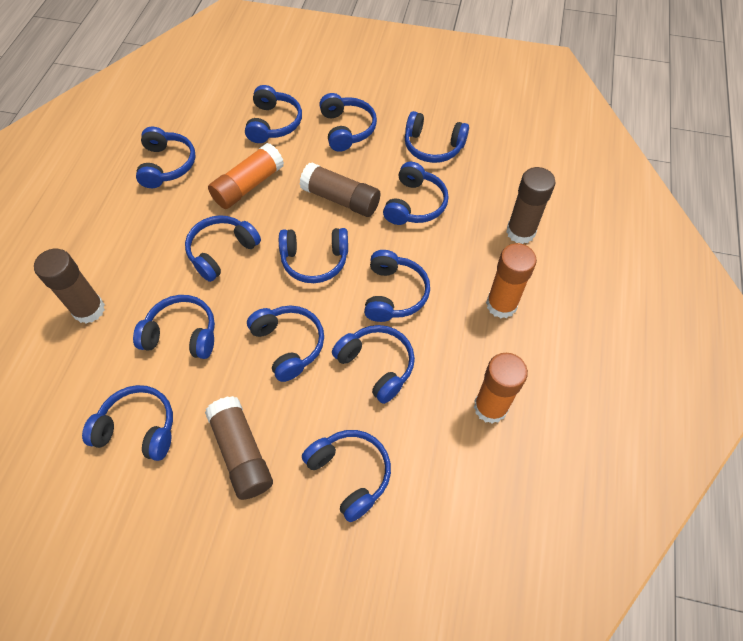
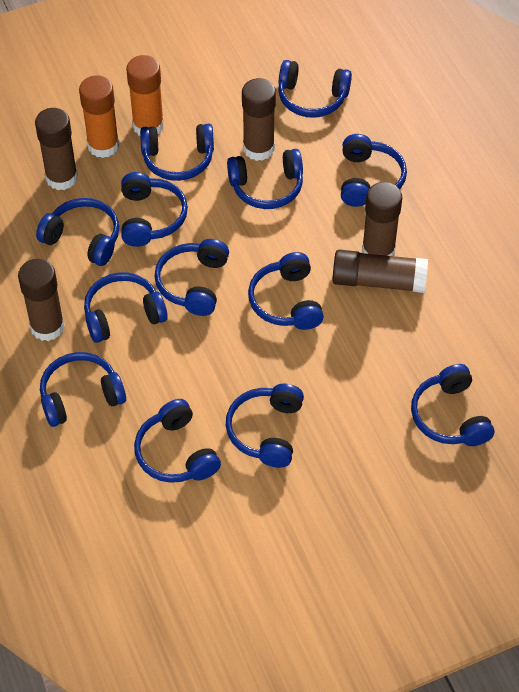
brown glue stick: 4 -> 5
orange glue stick: 3 -> 2

